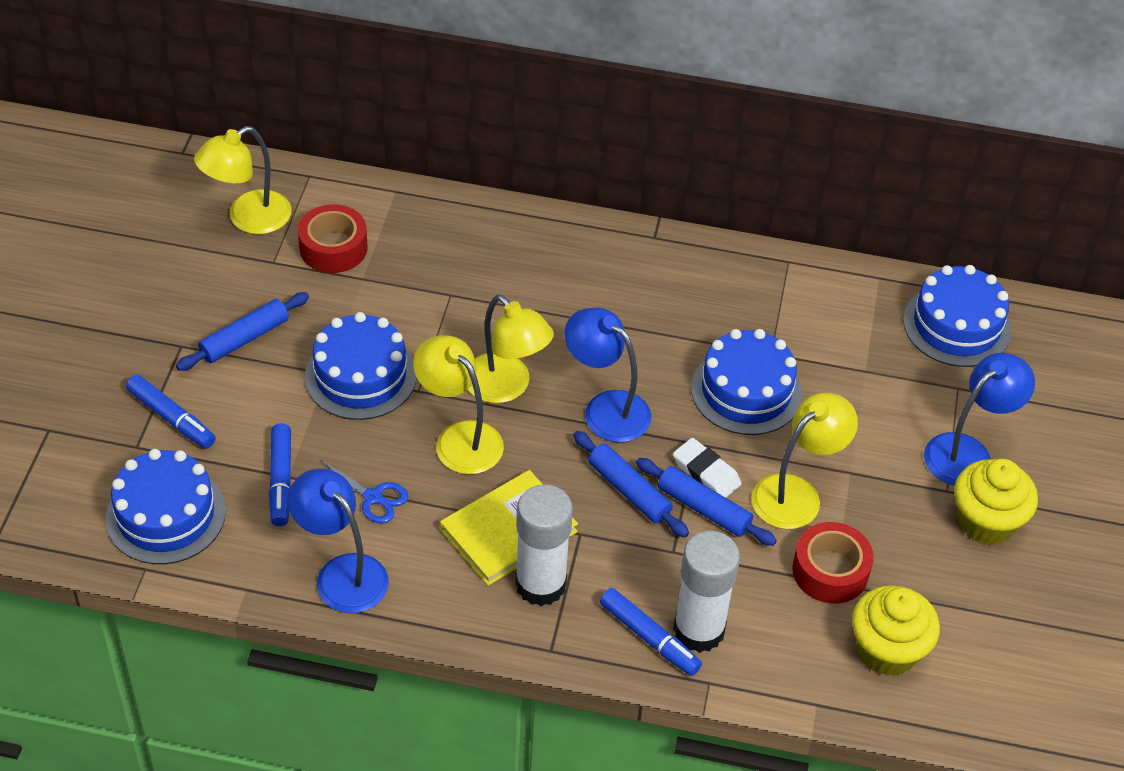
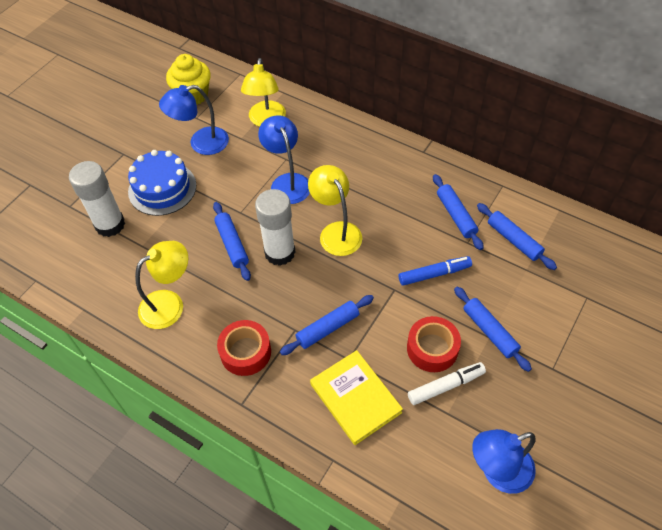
blue cake: 4 -> 1
blue marker: 3 -> 1
blue rolling pin: 3 -> 5
blue scissors: 1 -> 0
white eraser: 1 -> 0
white marker: 0 -> 1
yellow cupcake: 2 -> 1
yellow lamp: 4 -> 3

